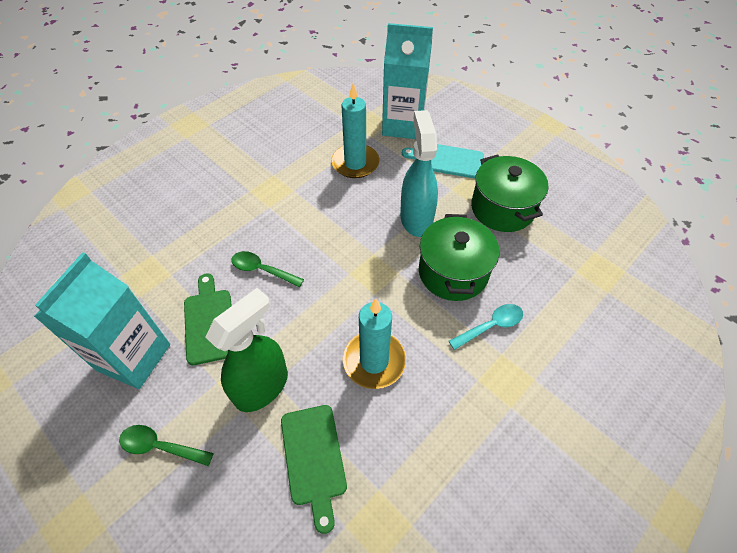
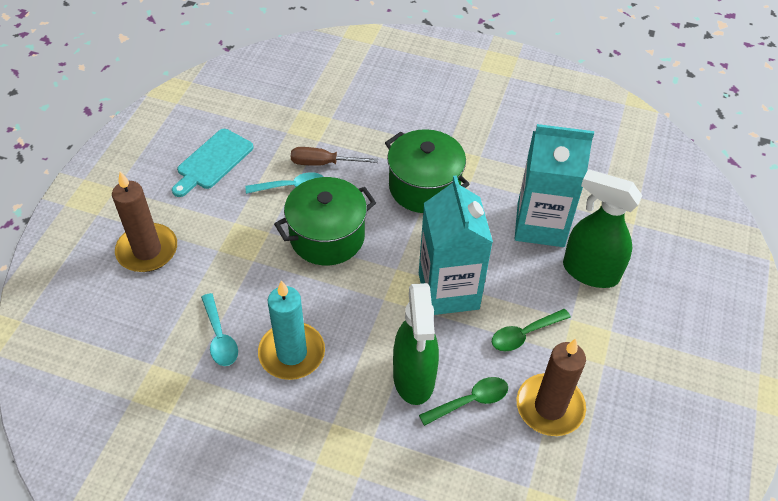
brown candle: 0 -> 2
brown screwdriver: 0 -> 1
green cutting board: 2 -> 0
green spray bottle: 1 -> 2
turquoise candle: 2 -> 1
turquoise spoon: 1 -> 2
turquoise spray bottle: 1 -> 0

